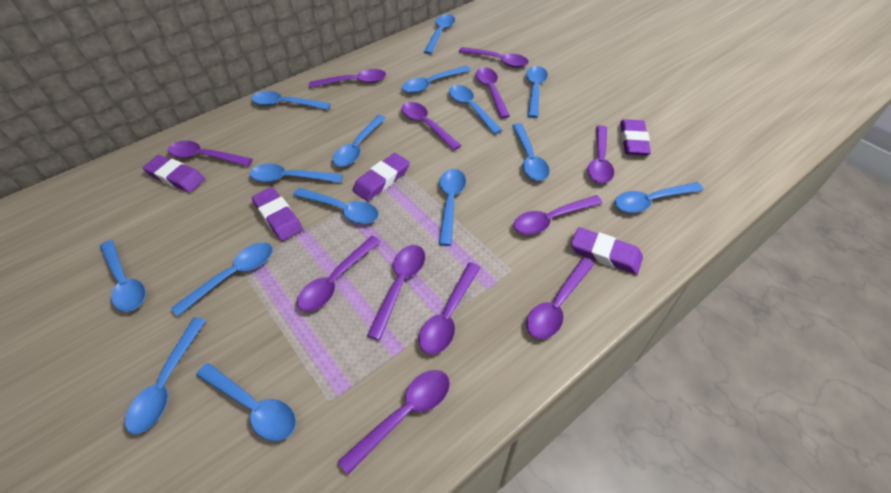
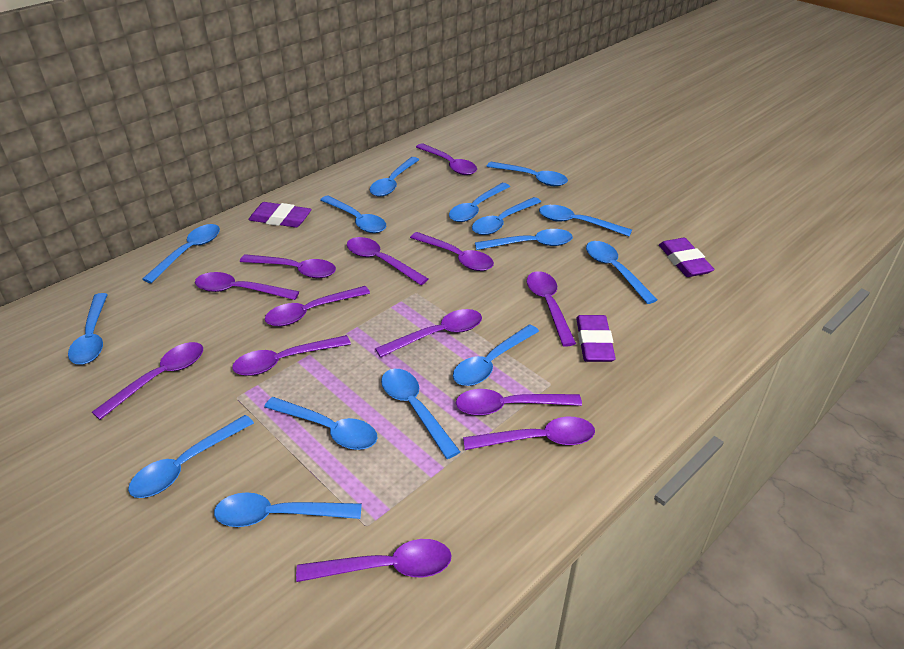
purple eraser: 5 -> 3
purple spoon: 12 -> 13

